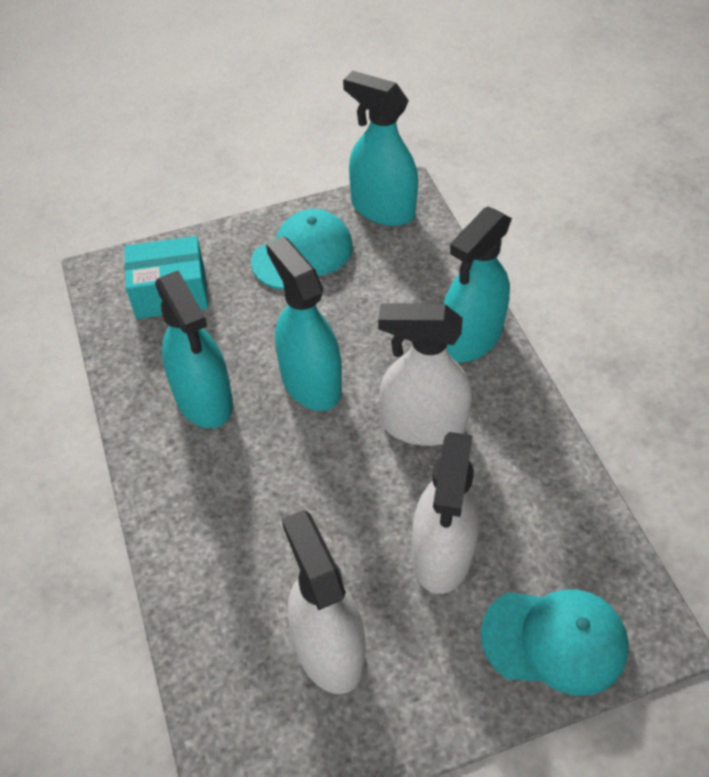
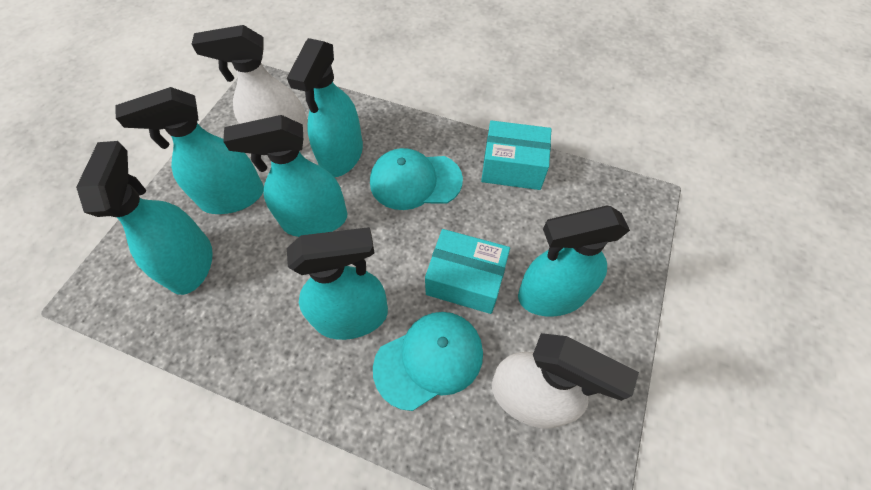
turquoise box: 1 -> 2
turquoise spray bottle: 4 -> 6
white spray bottle: 3 -> 2

